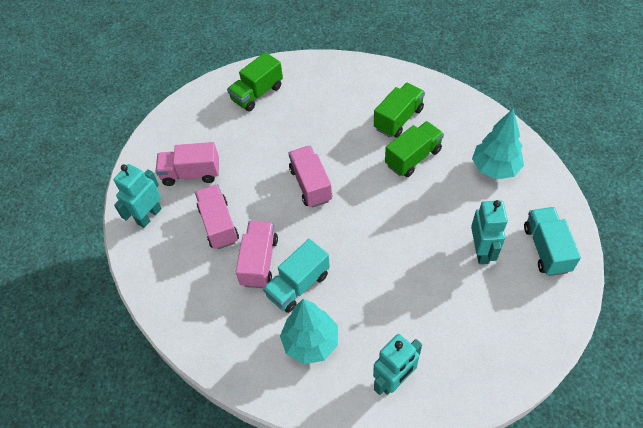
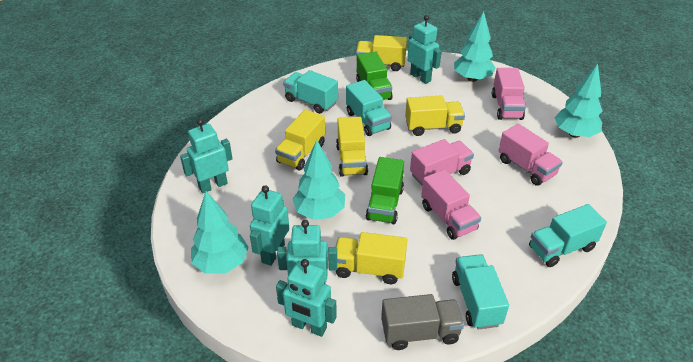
green truck: 3 -> 2
grey truck: 0 -> 1
turquoise robot: 3 -> 5
turquoise tree: 2 -> 4
turquoise truck: 2 -> 4
yellow truck: 0 -> 5

